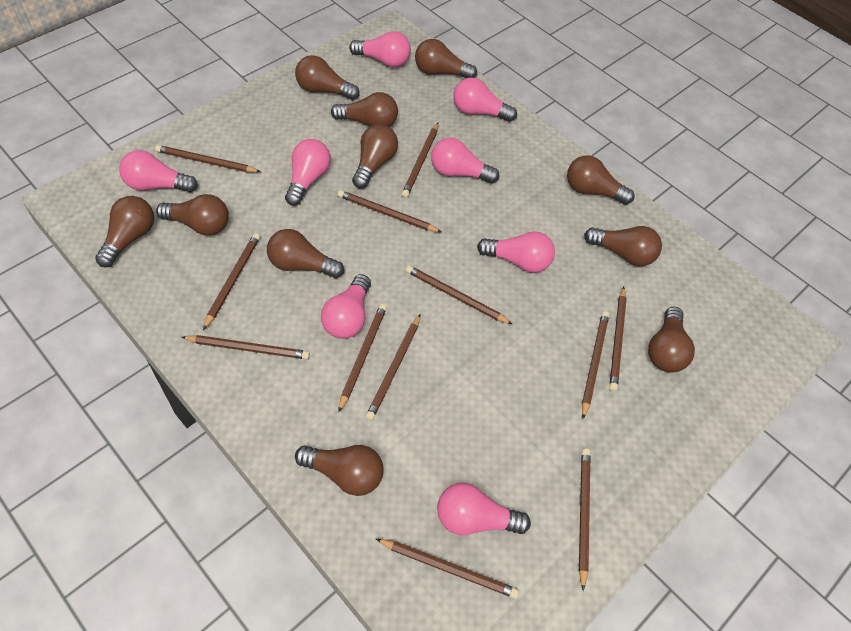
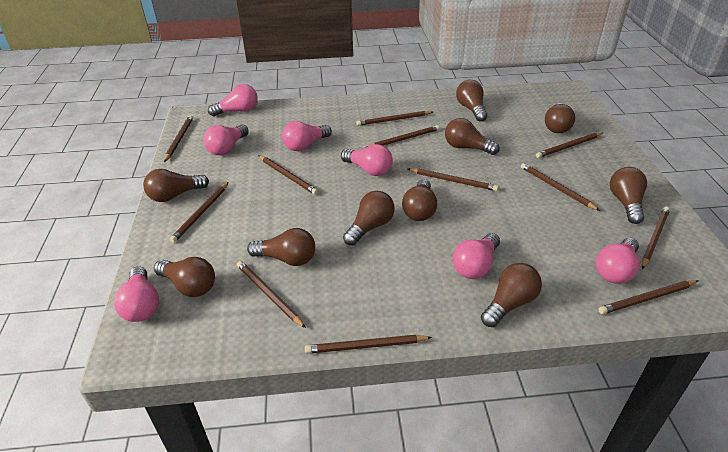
brown light bulb: 11 -> 10
pink light bulb: 8 -> 7

